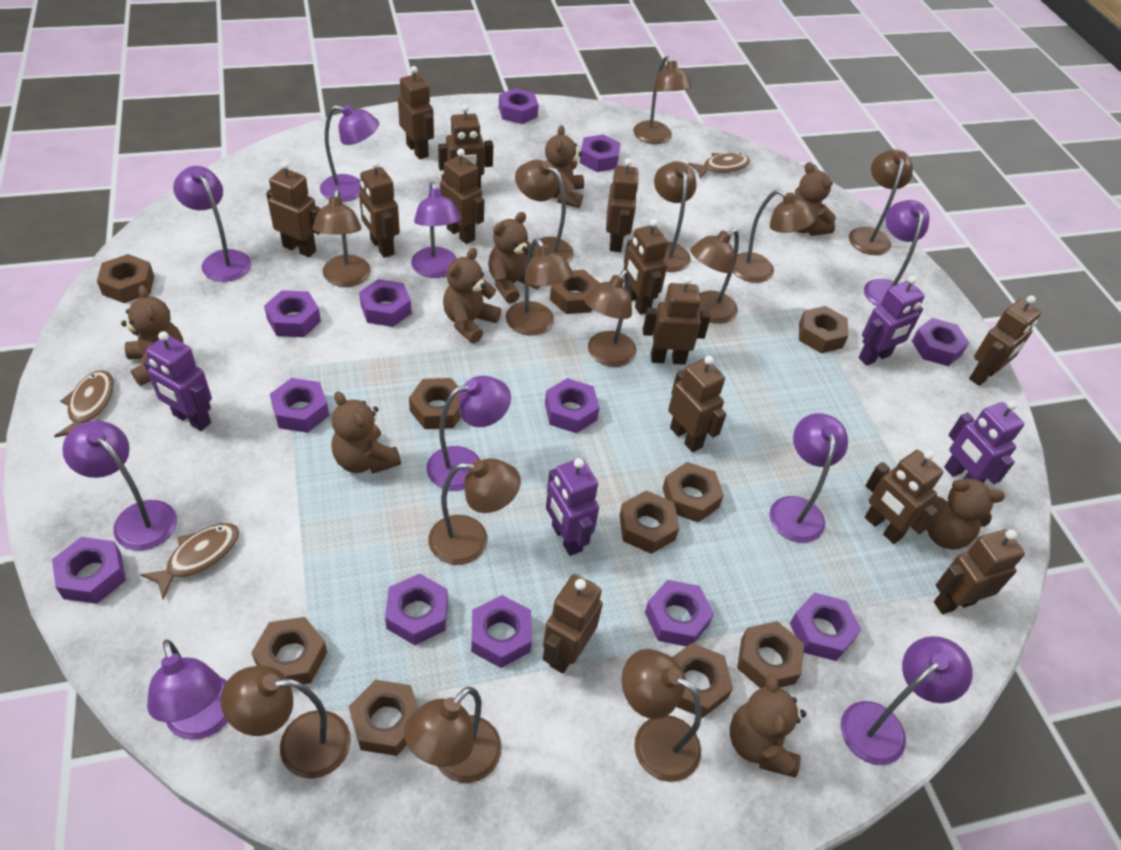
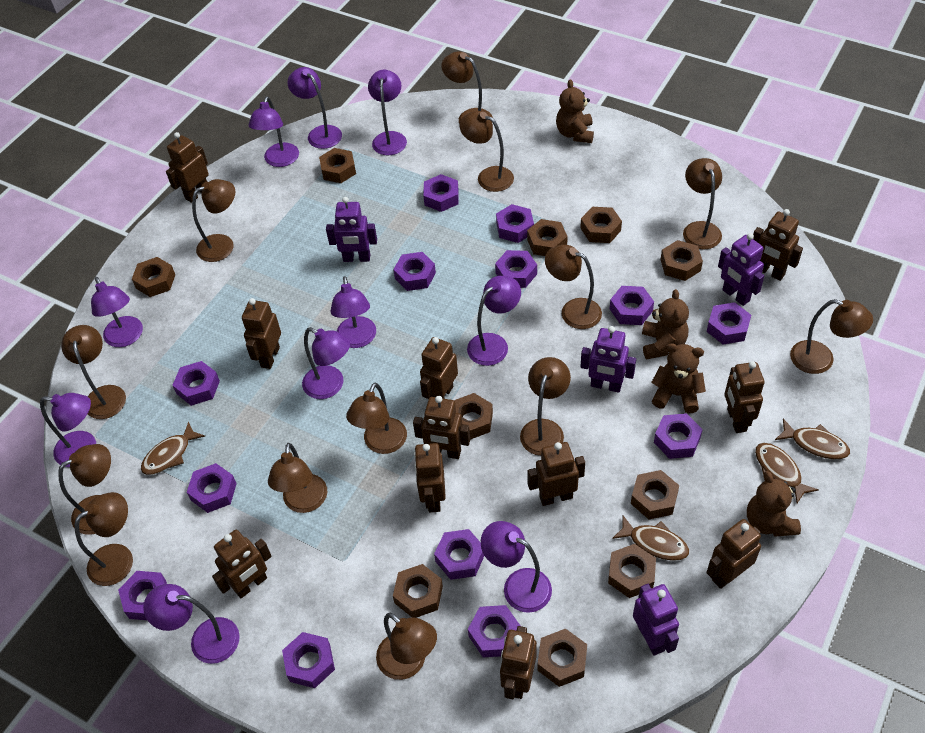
brown fish: 3 -> 4
brown robot: 13 -> 11
brown teddy bear: 8 -> 4
purple lamp: 9 -> 10
purple nut: 12 -> 13

